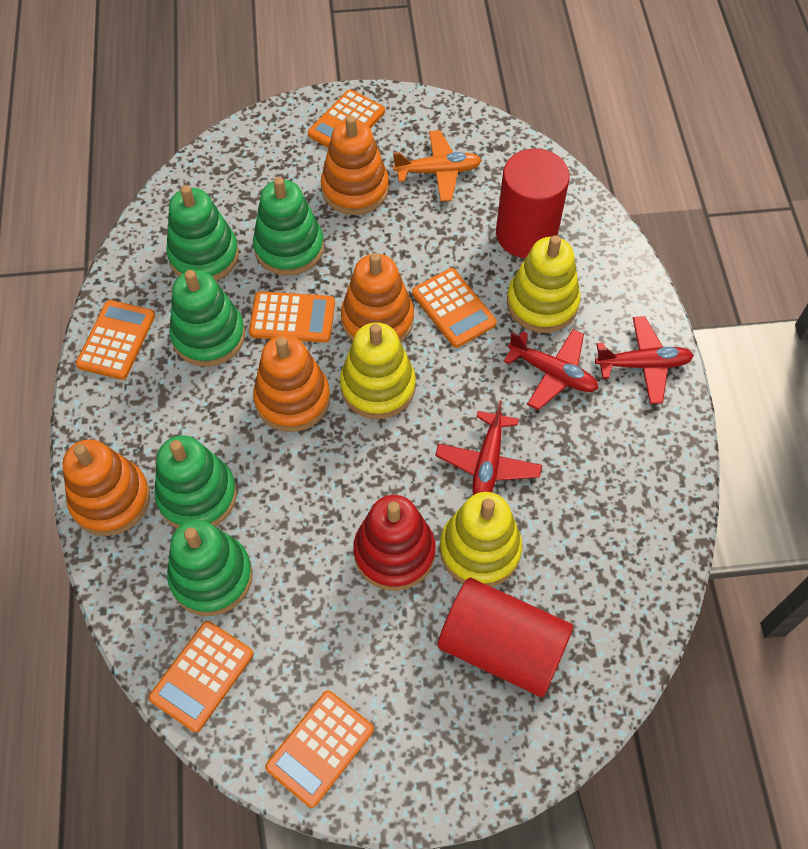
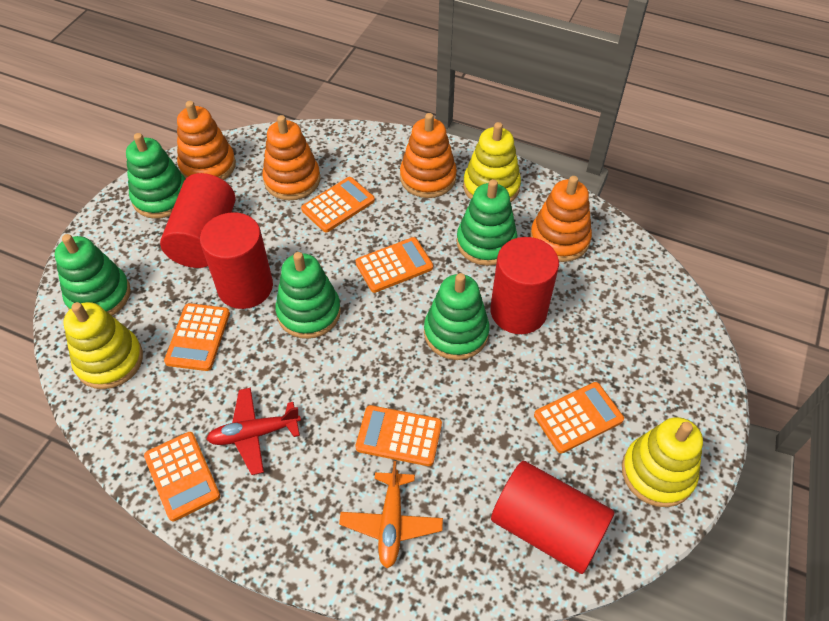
red cylinder: 2 -> 4
red plane: 3 -> 1
red stacking toy: 1 -> 0

